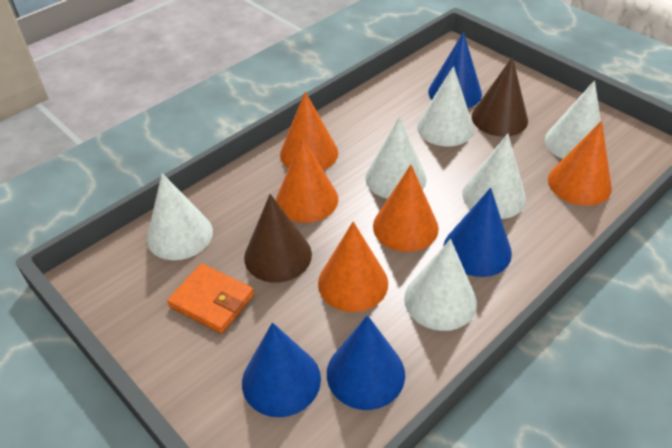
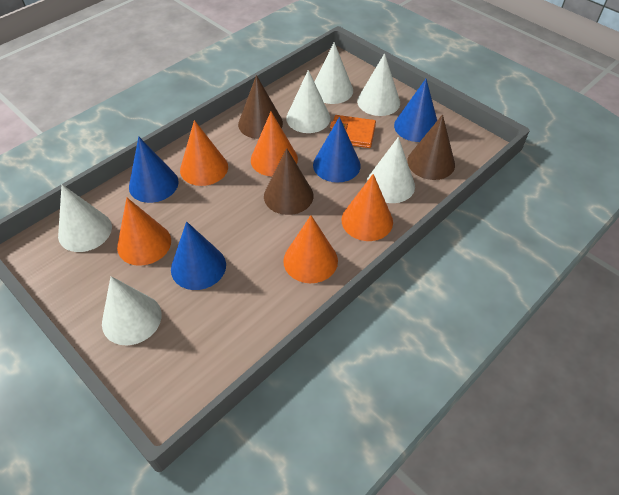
brown cone: 2 -> 3

